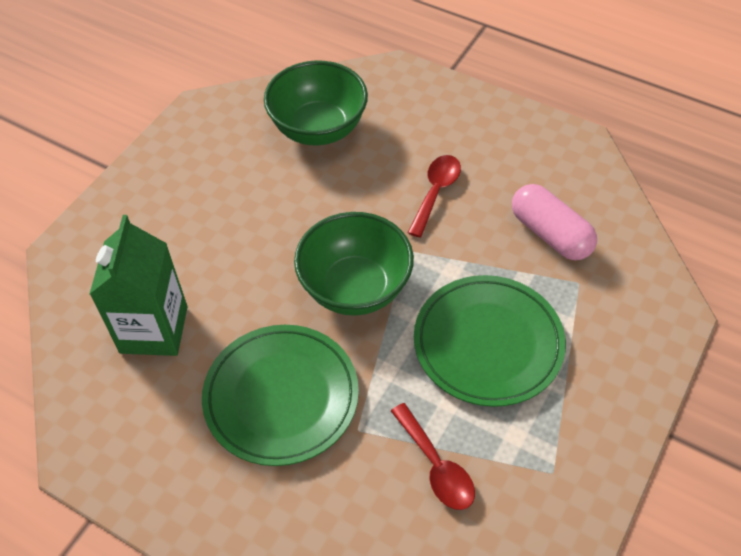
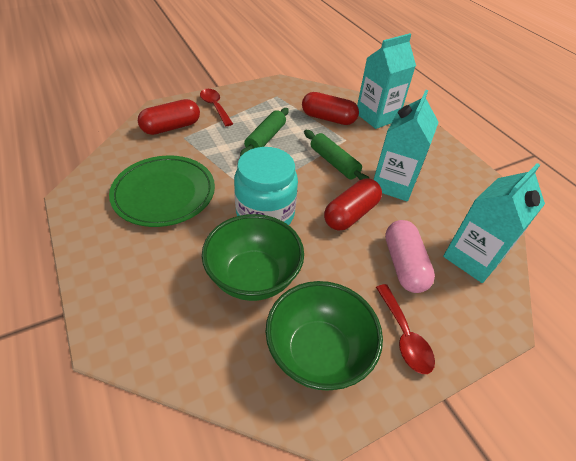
green carton: 1 -> 0
green plate: 2 -> 1
green rolling pin: 0 -> 2
red capsule: 0 -> 3
turquoise carton: 0 -> 3
turquoise jar: 0 -> 1

